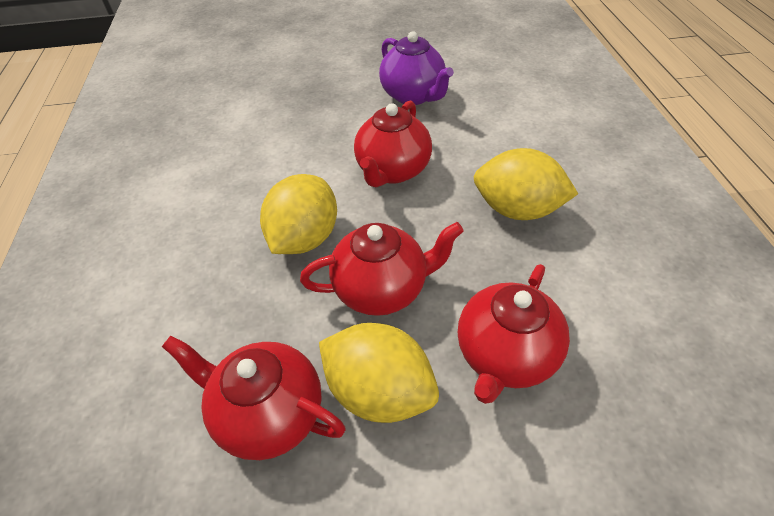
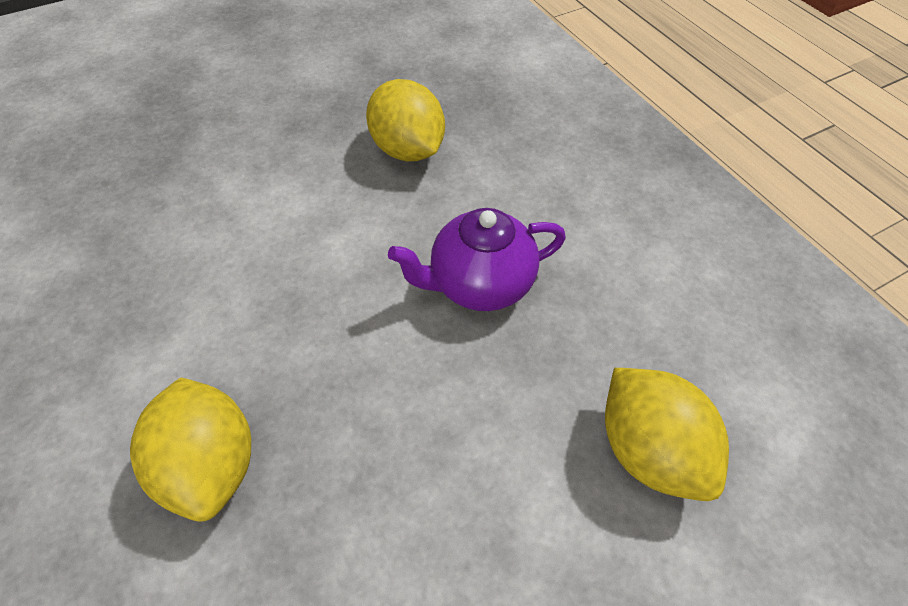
red teapot: 4 -> 0

